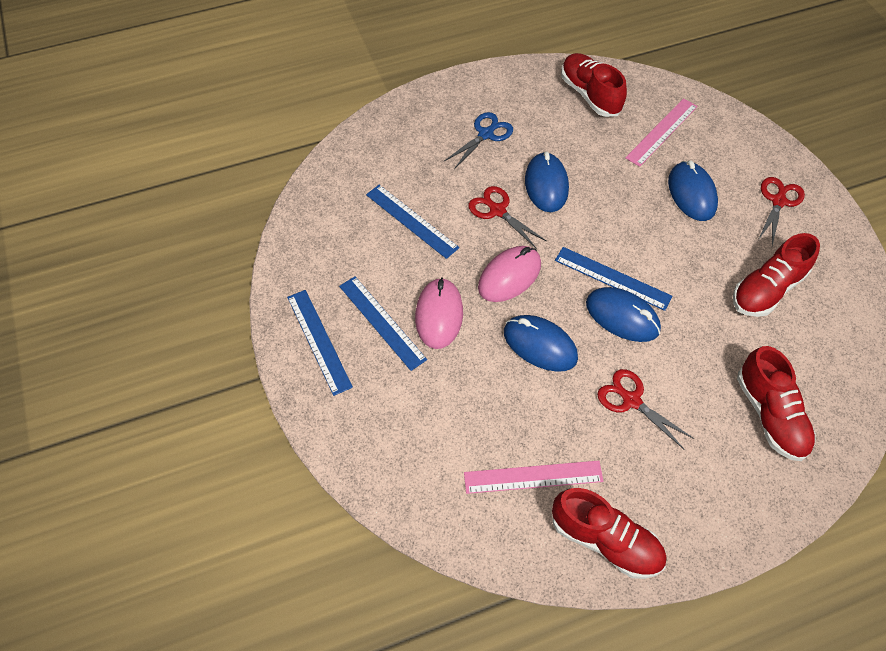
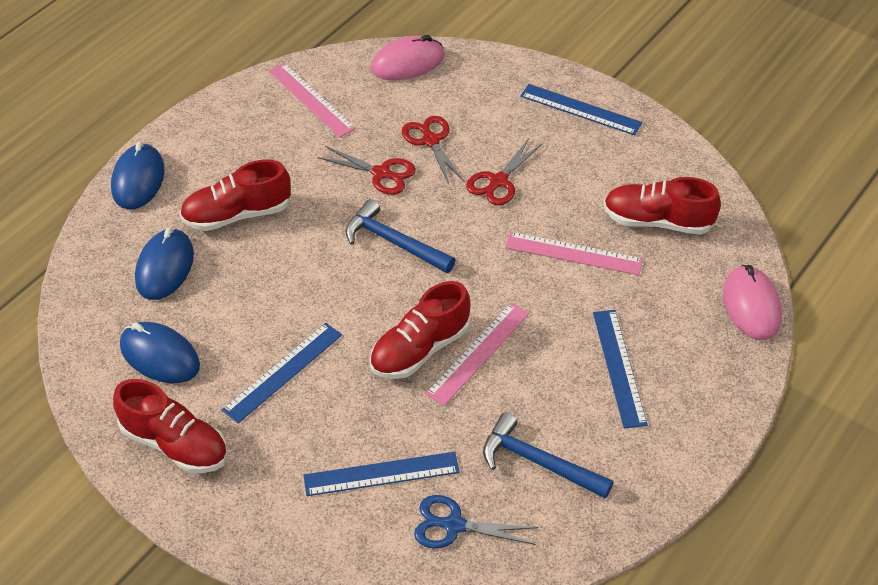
blue hammer: 0 -> 2
blue mouse: 4 -> 3
pink ruler: 2 -> 3

